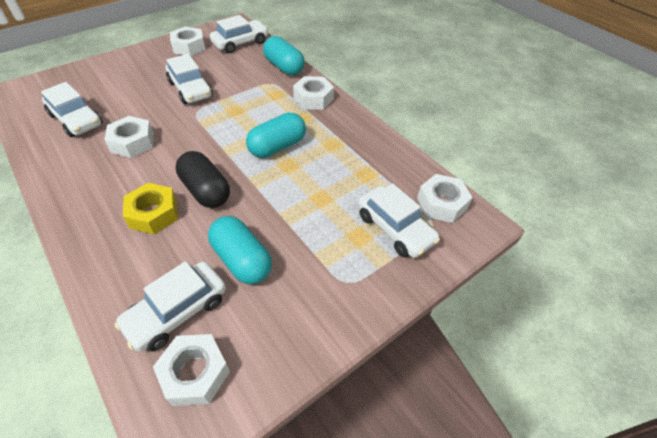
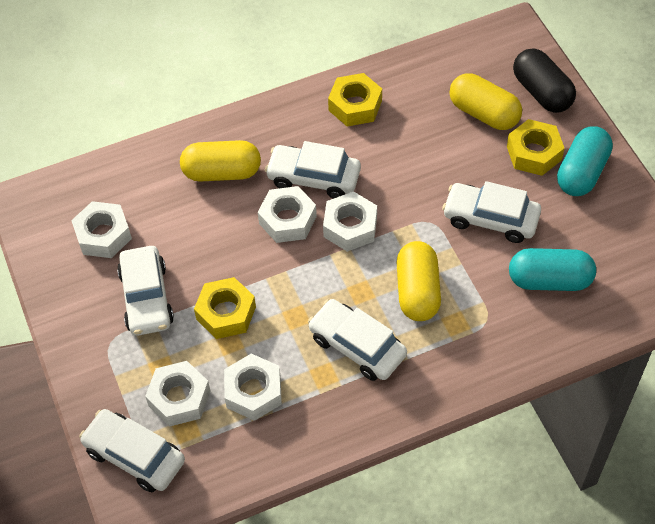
turquoise capsule: 3 -> 2
yellow capsule: 0 -> 3
yellow nut: 1 -> 3

